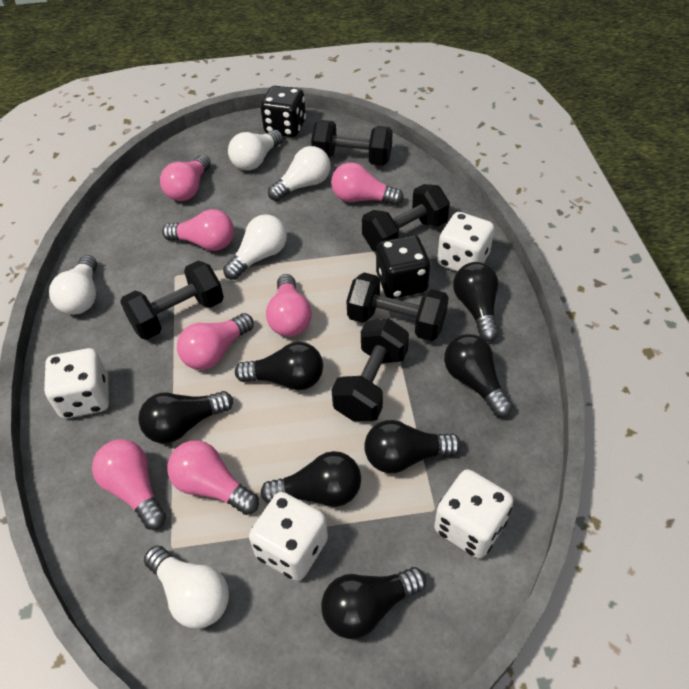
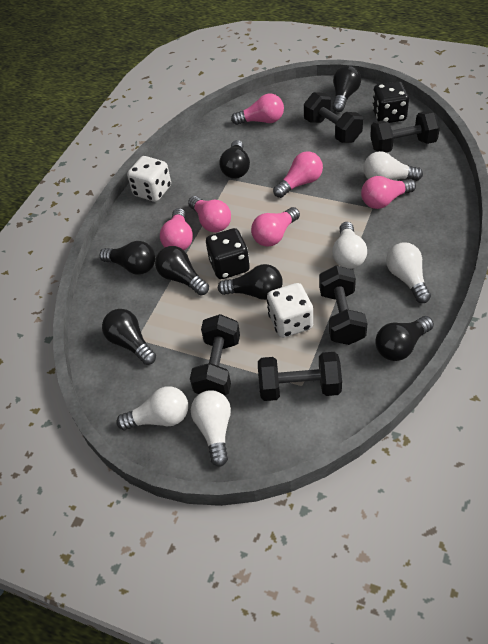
pink light bulb: 7 -> 6
white dice: 4 -> 2

